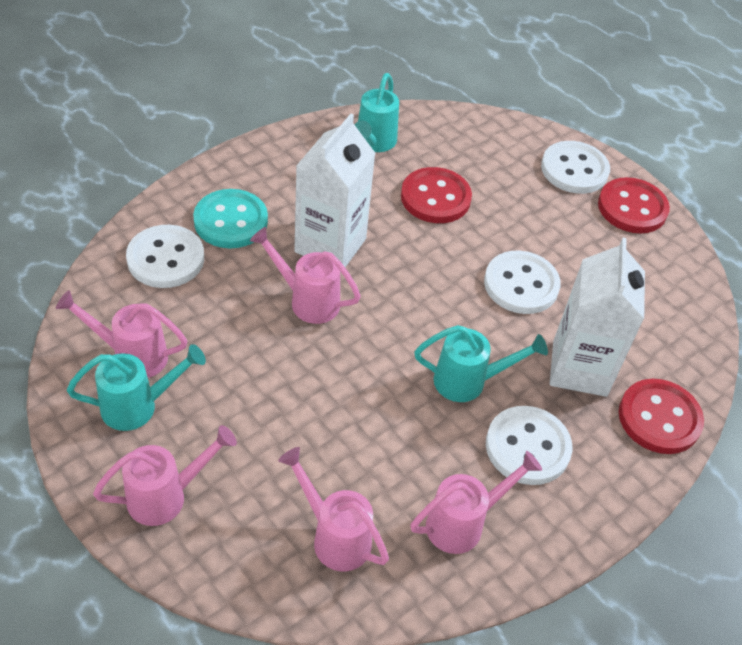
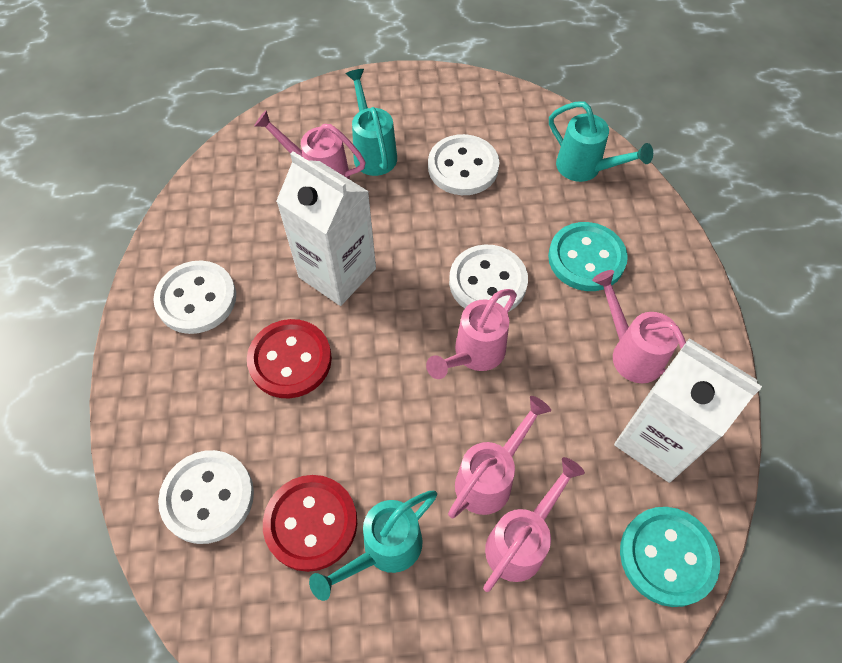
red button: 3 -> 2
turquoise button: 1 -> 2

